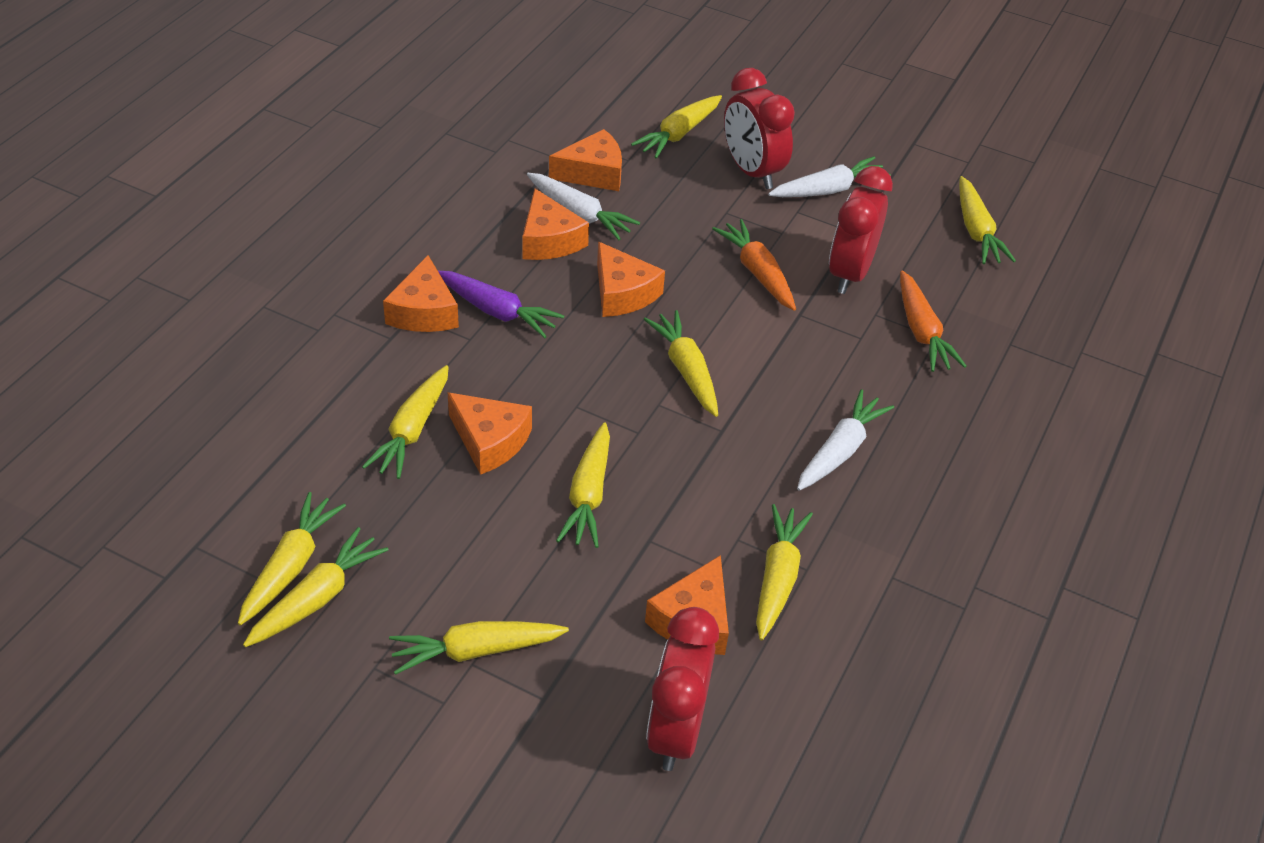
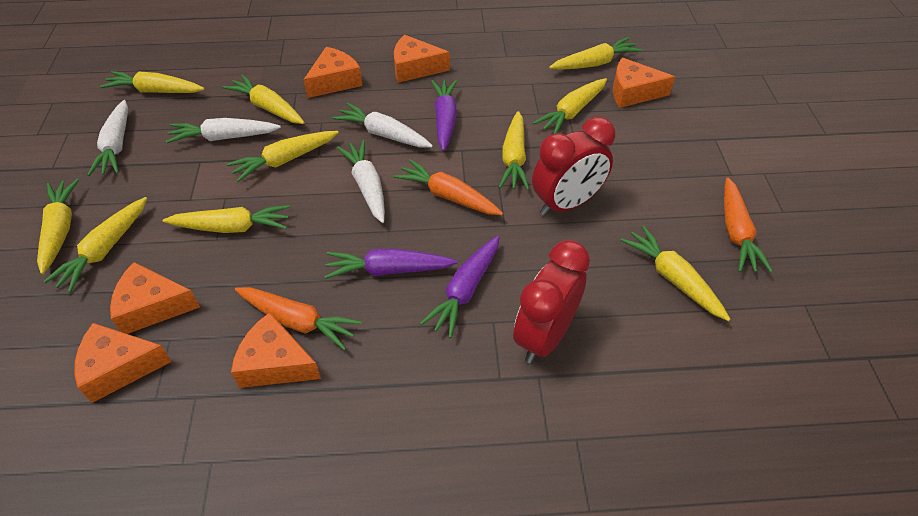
orange carrot: 2 -> 3
purple carrot: 1 -> 3
red clock: 3 -> 2
white carrot: 3 -> 4
yellow carrot: 9 -> 10

